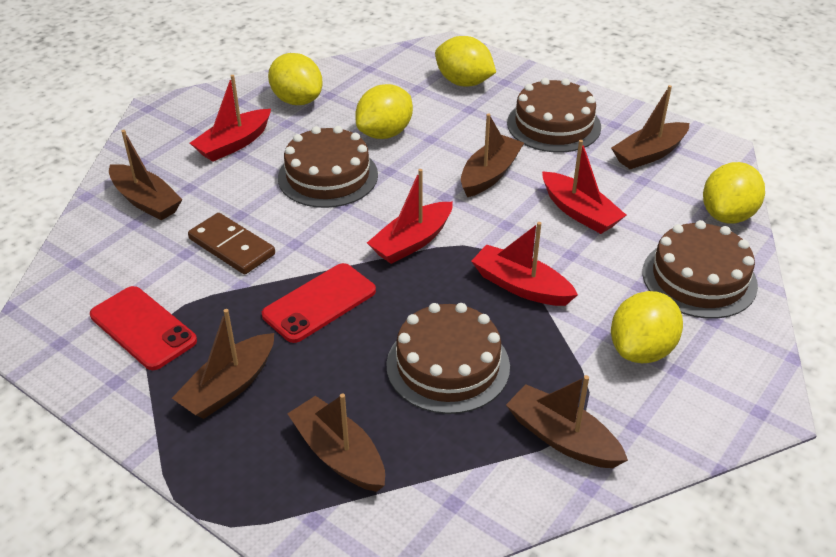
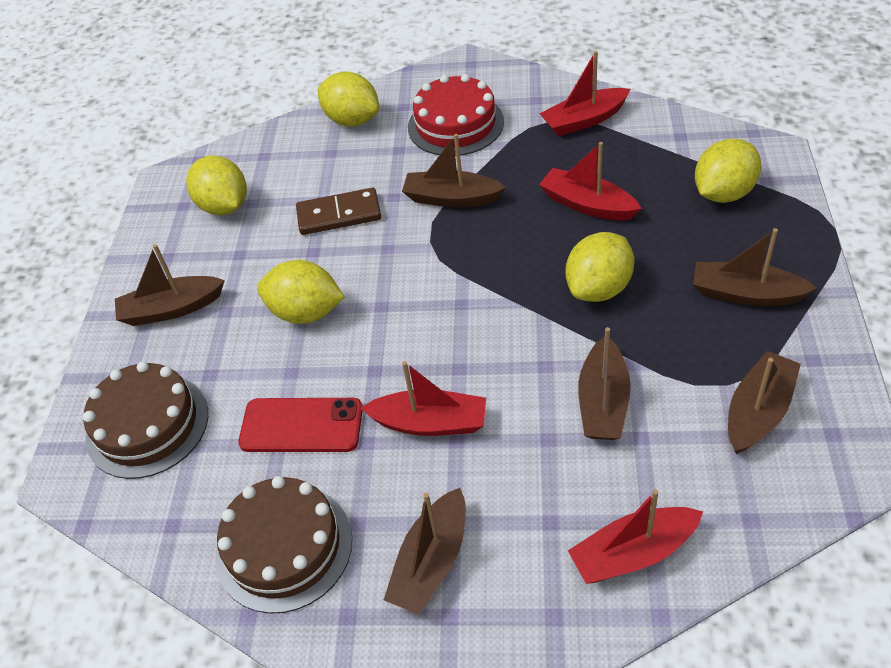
brown cake: 4 -> 2
red cake: 0 -> 1
red phone: 2 -> 1

